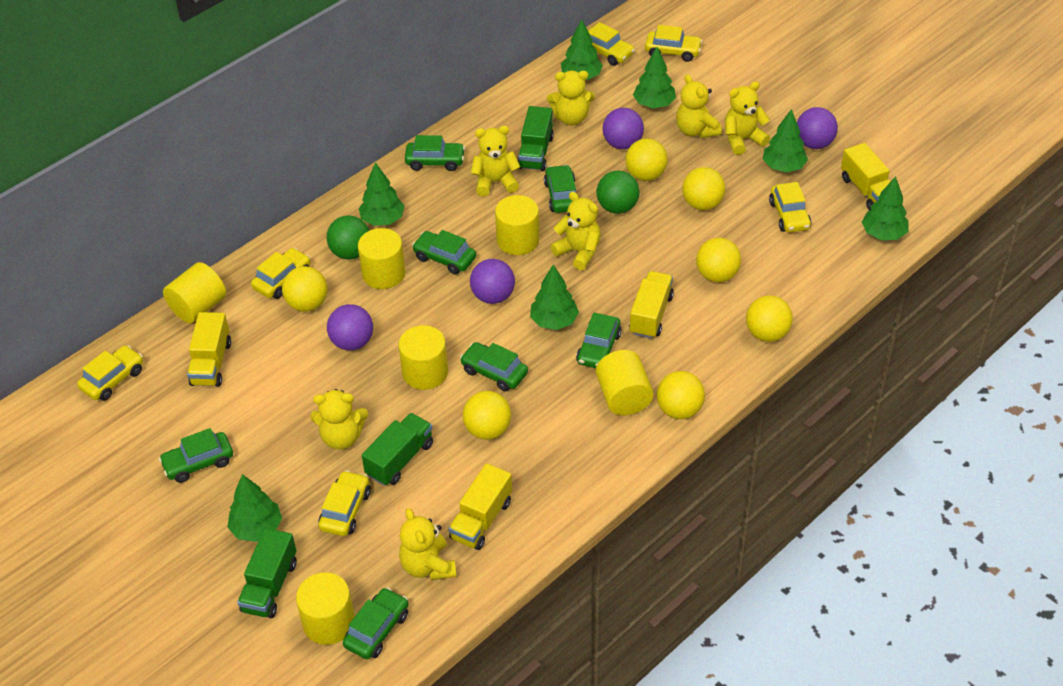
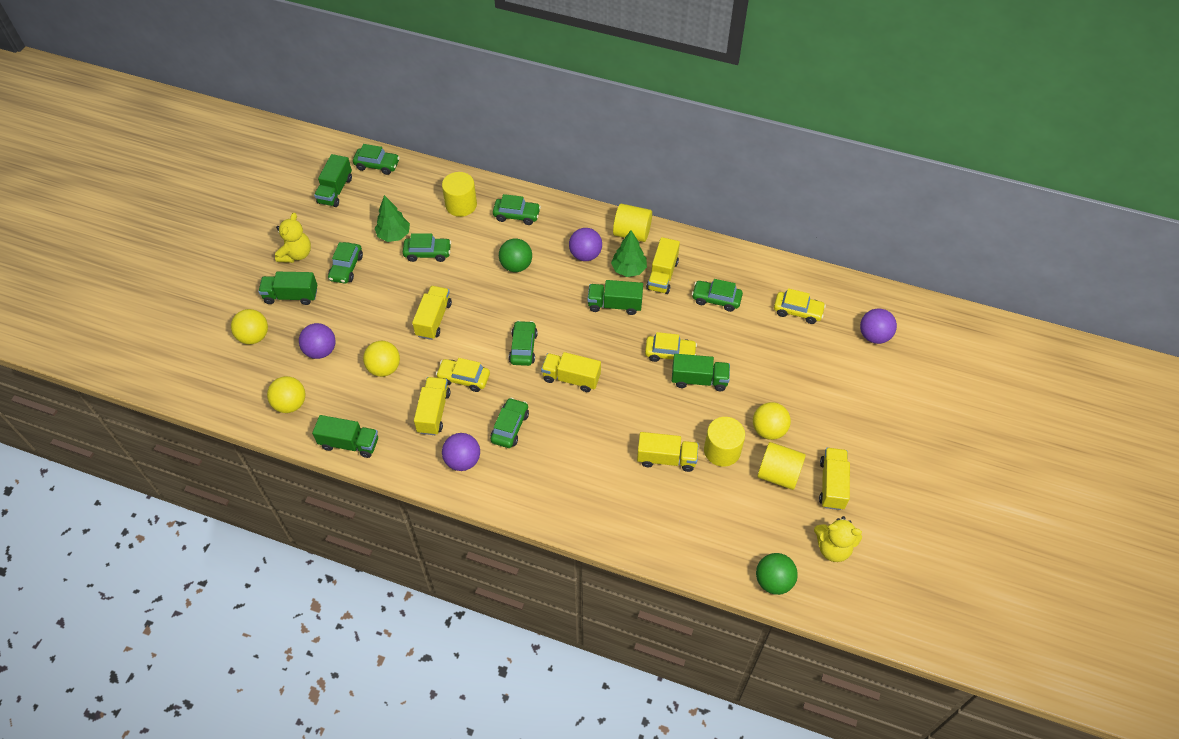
green tree: 7 -> 2
green truck: 3 -> 5
yellow ball: 7 -> 4
yellow car: 6 -> 3
yellow cylinder: 6 -> 4
yellow teddy bear: 7 -> 2
yellow truck: 4 -> 6

